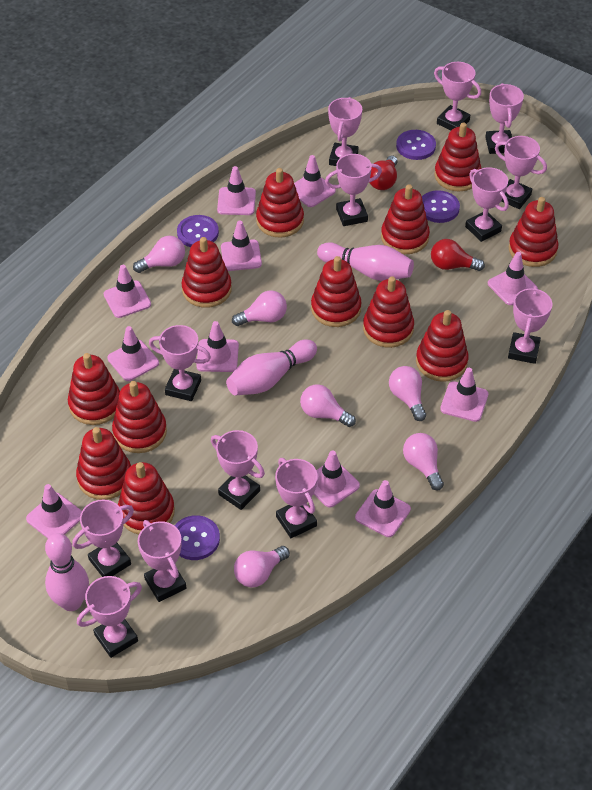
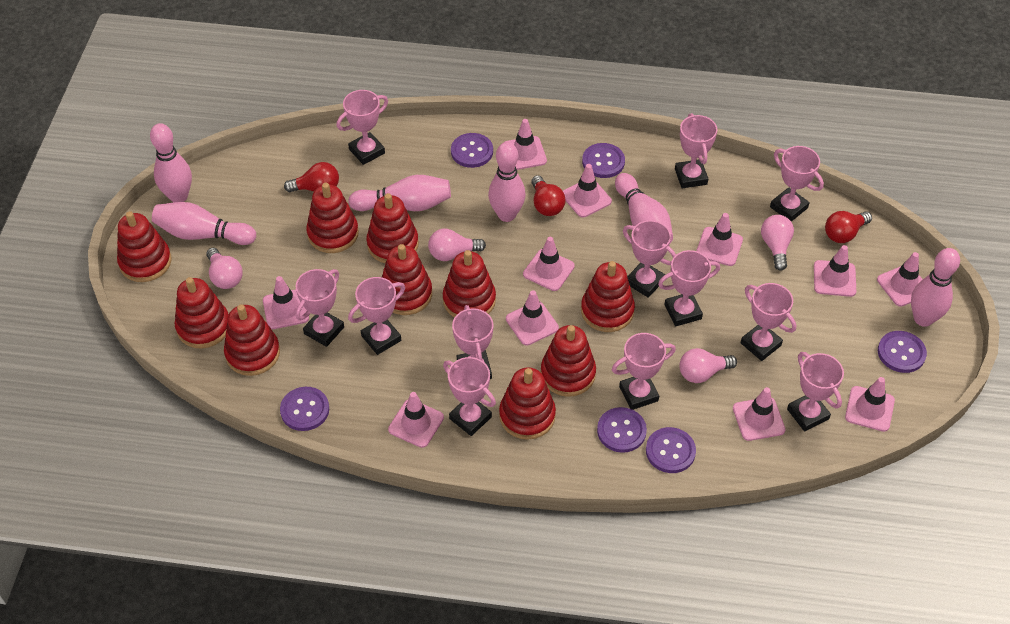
pink bowling pin: 3 -> 6
pink light bulb: 6 -> 4
pink trophy: 13 -> 12
purple button: 4 -> 6
red light bulb: 2 -> 3
red stacking toy: 12 -> 10

